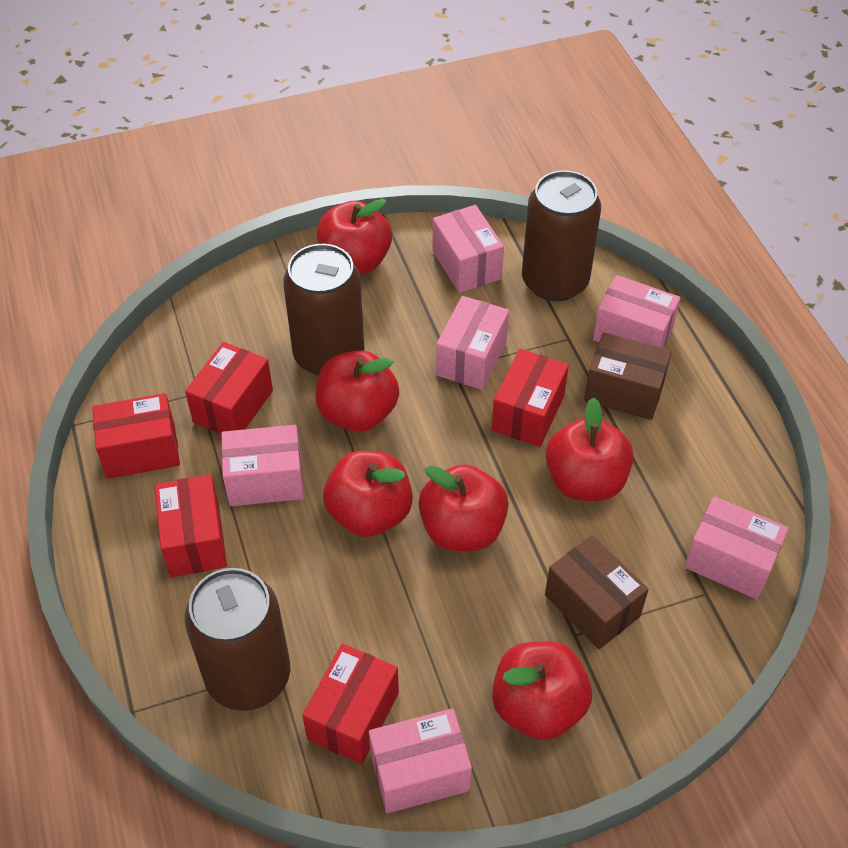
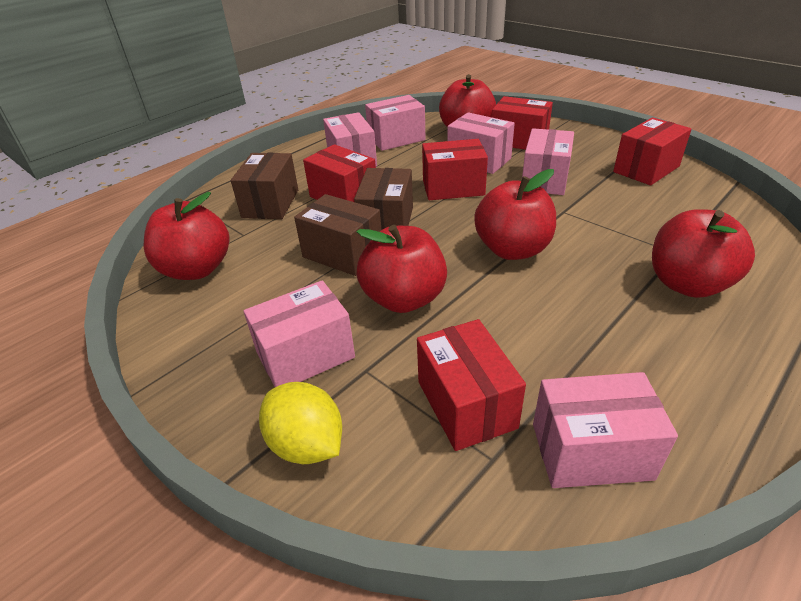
brown box: 2 -> 3
brown can: 3 -> 0
red apple: 6 -> 5
yellow lemon: 0 -> 1

